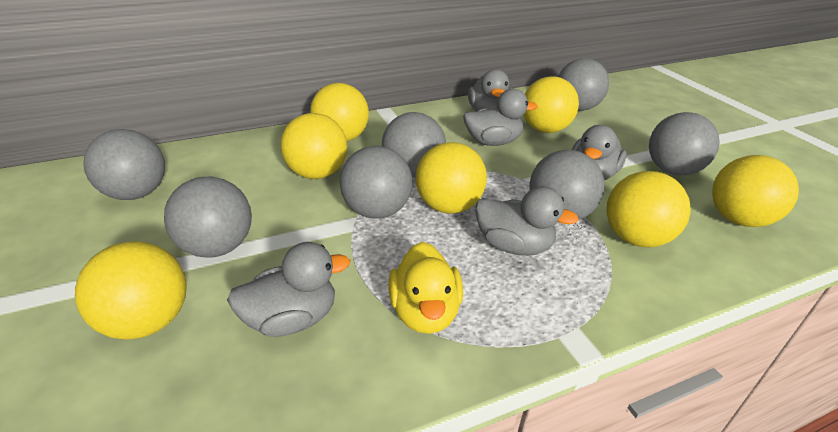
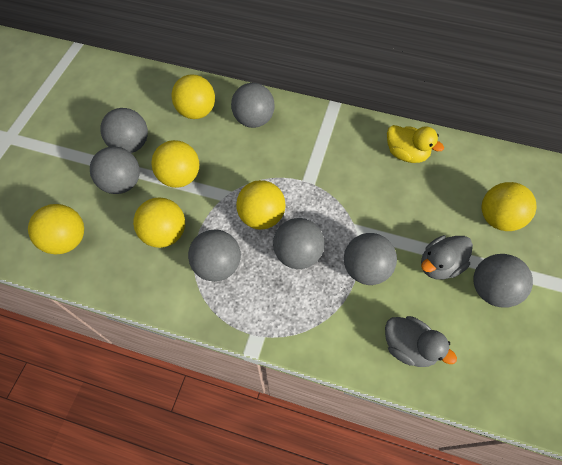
grey duck: 5 -> 2
yellow ball: 7 -> 6

